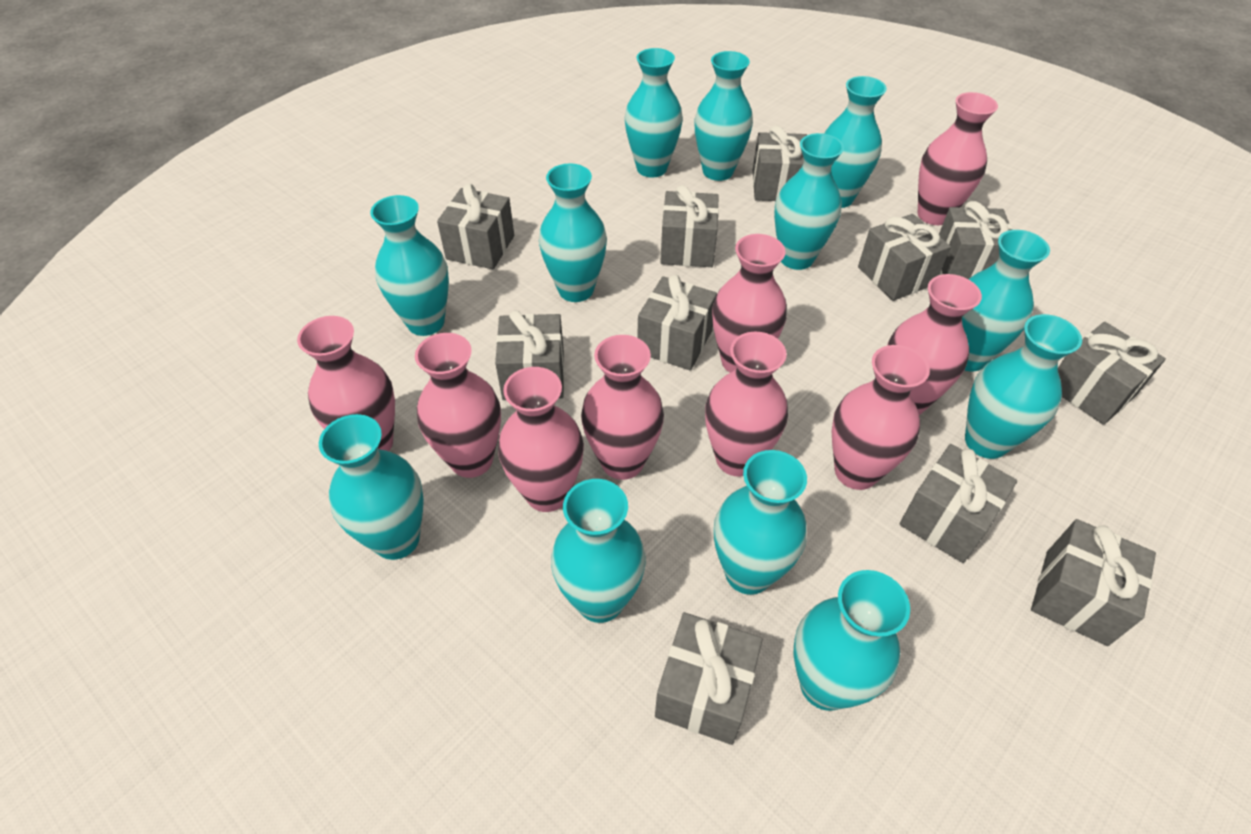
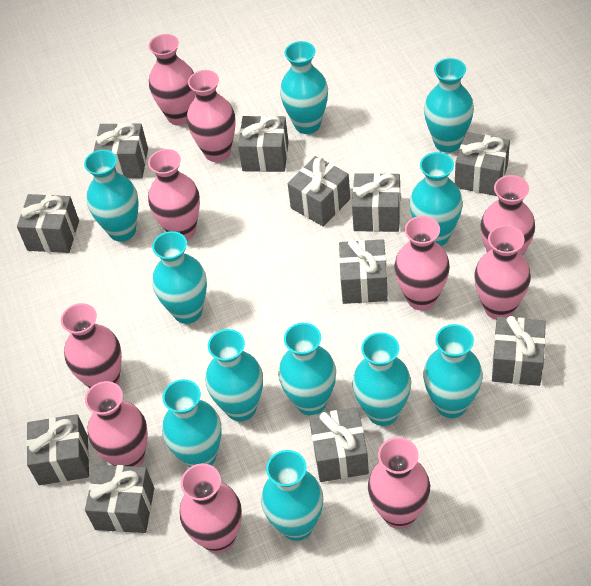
pink vase: 9 -> 10
turquoise vase: 12 -> 11

